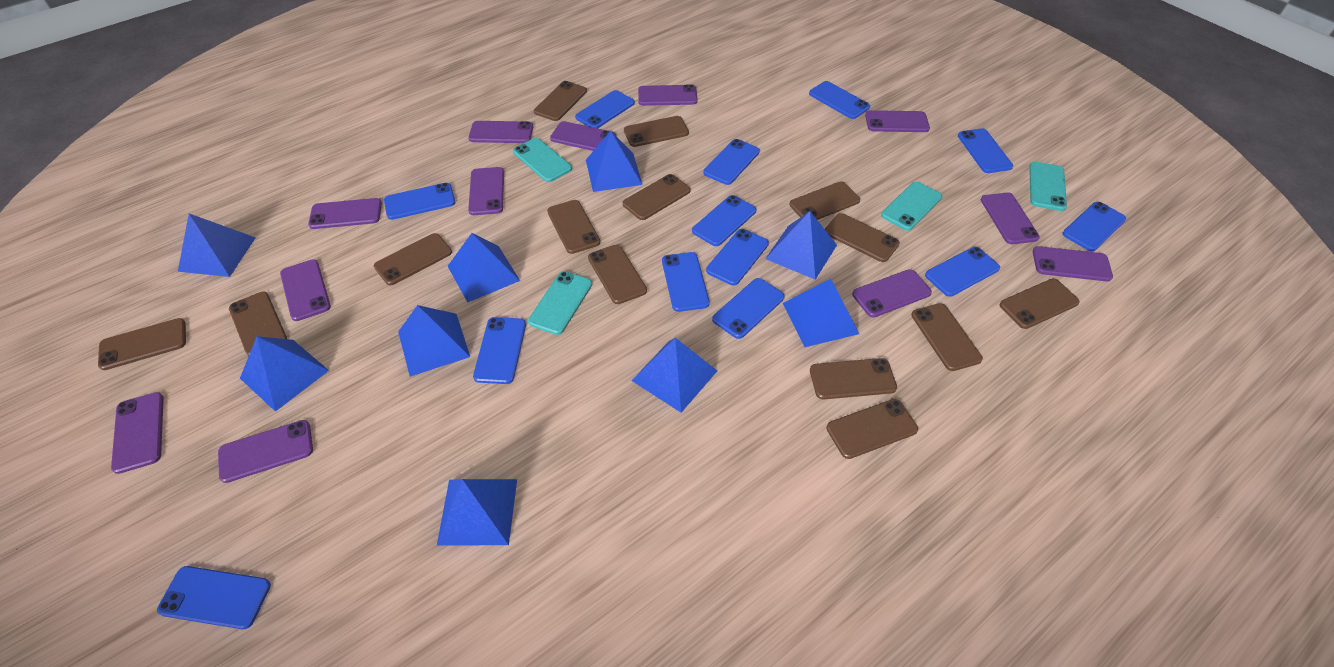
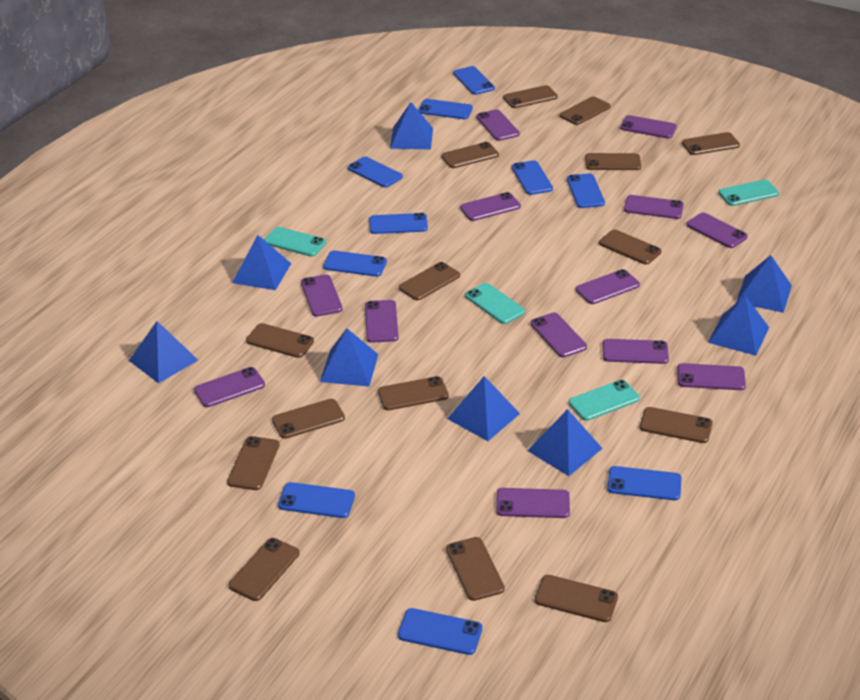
blue phone: 13 -> 10
blue pyramid: 9 -> 8
brown phone: 14 -> 15
purple phone: 12 -> 13

